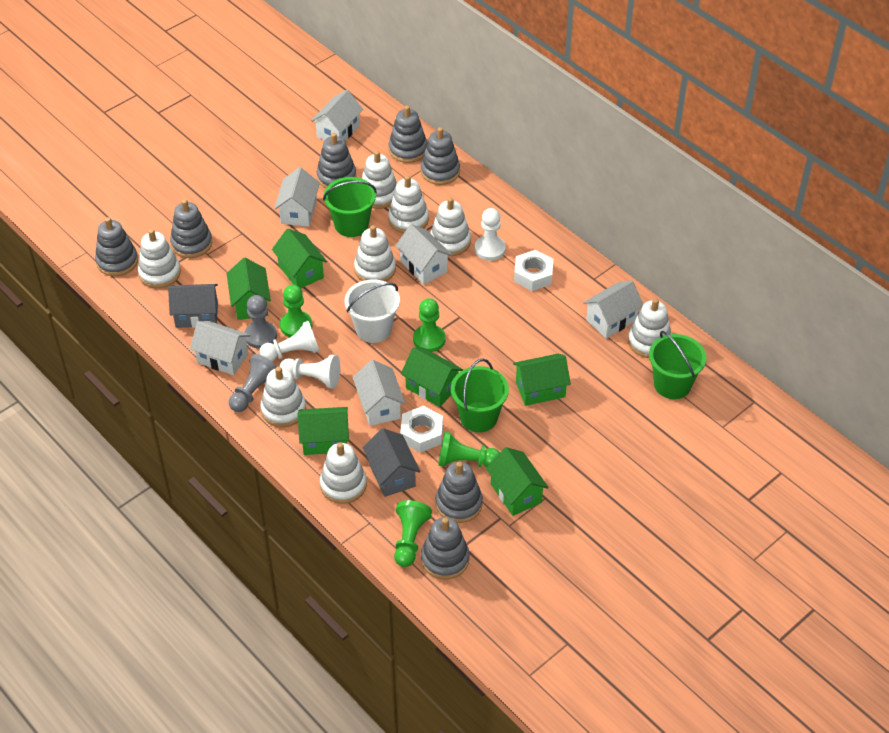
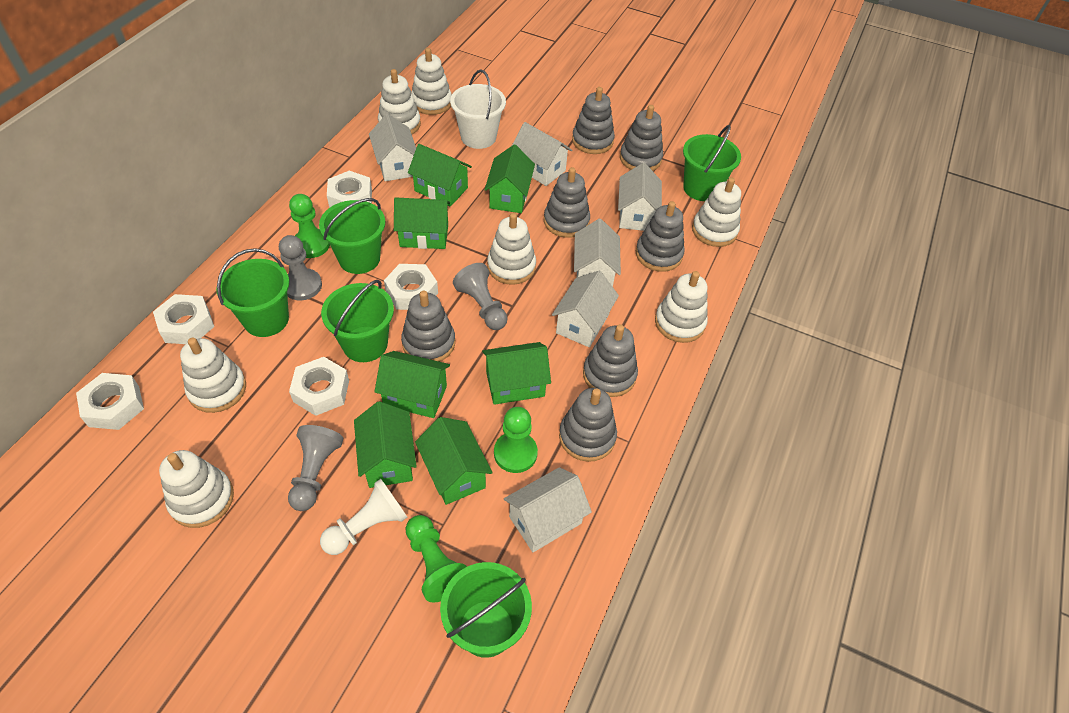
green bucket: 3 -> 5
green house: 6 -> 7
green pawn: 4 -> 3
grey house: 2 -> 0
grey pawn: 2 -> 3
white nut: 2 -> 5
white pawn: 3 -> 1
white stacking toy: 8 -> 7

